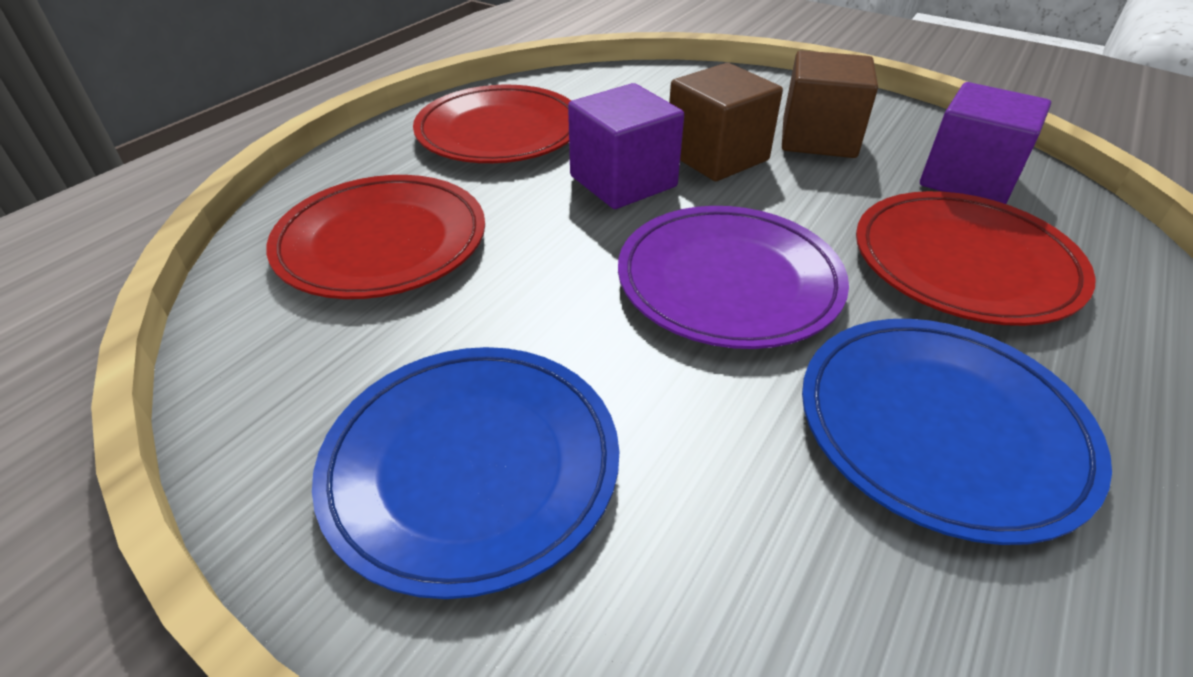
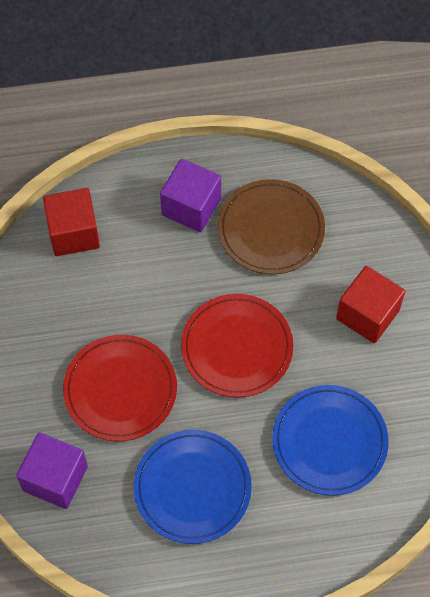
brown cube: 2 -> 0
brown plate: 0 -> 1
purple plate: 1 -> 0
red cube: 0 -> 2
red plate: 3 -> 2

